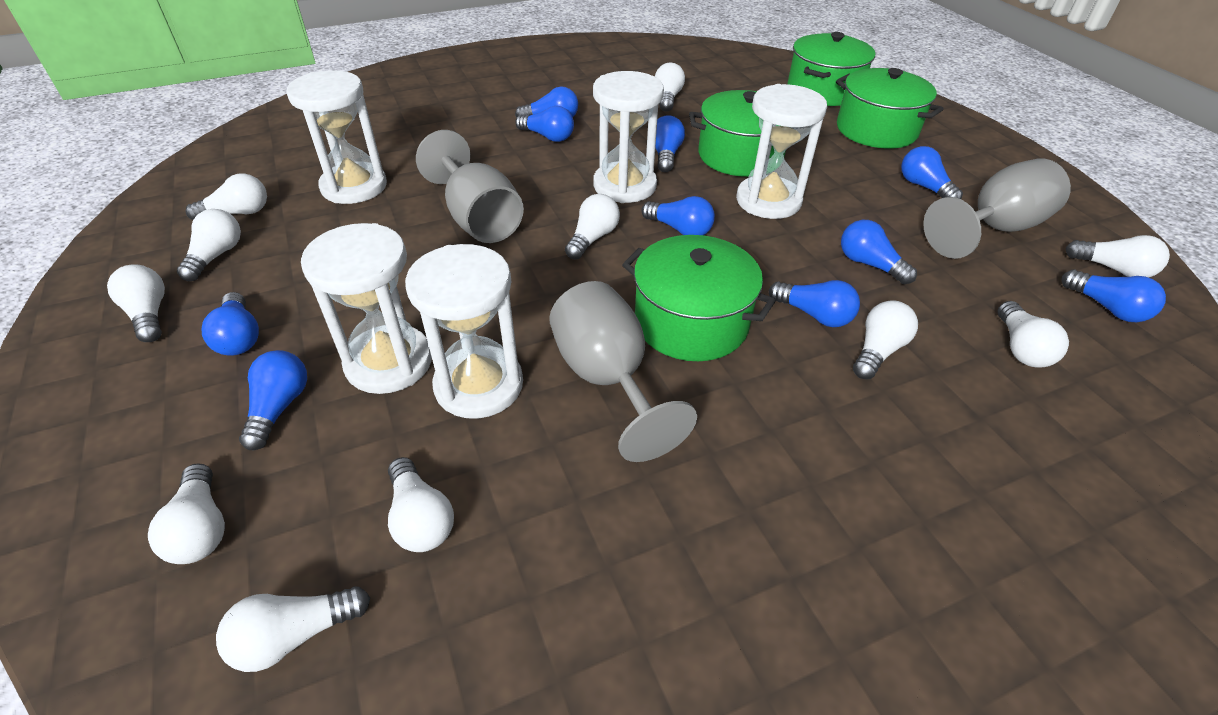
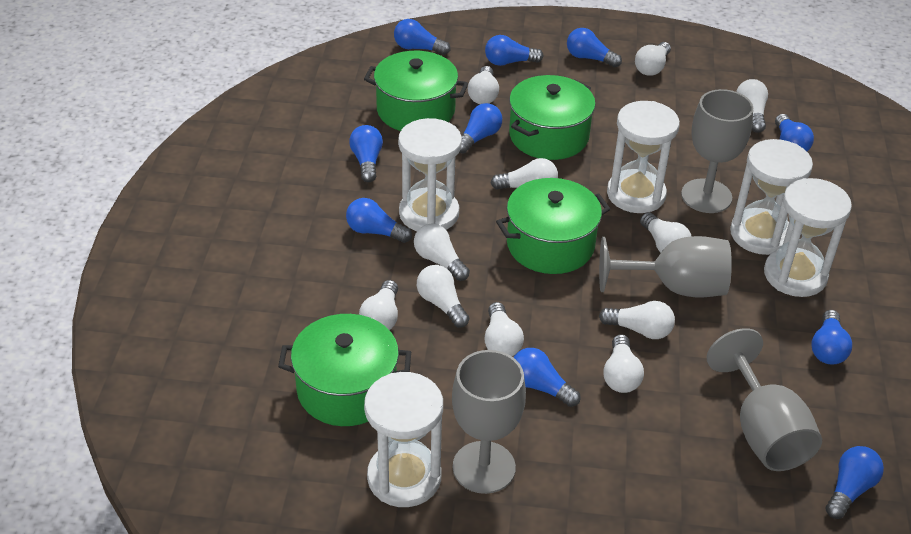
grey goblet: 3 -> 4

